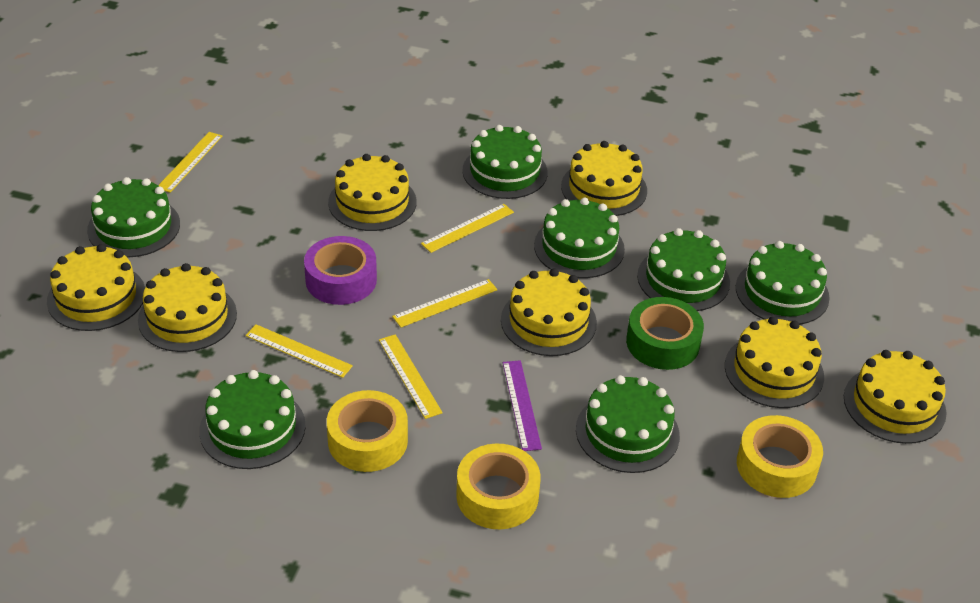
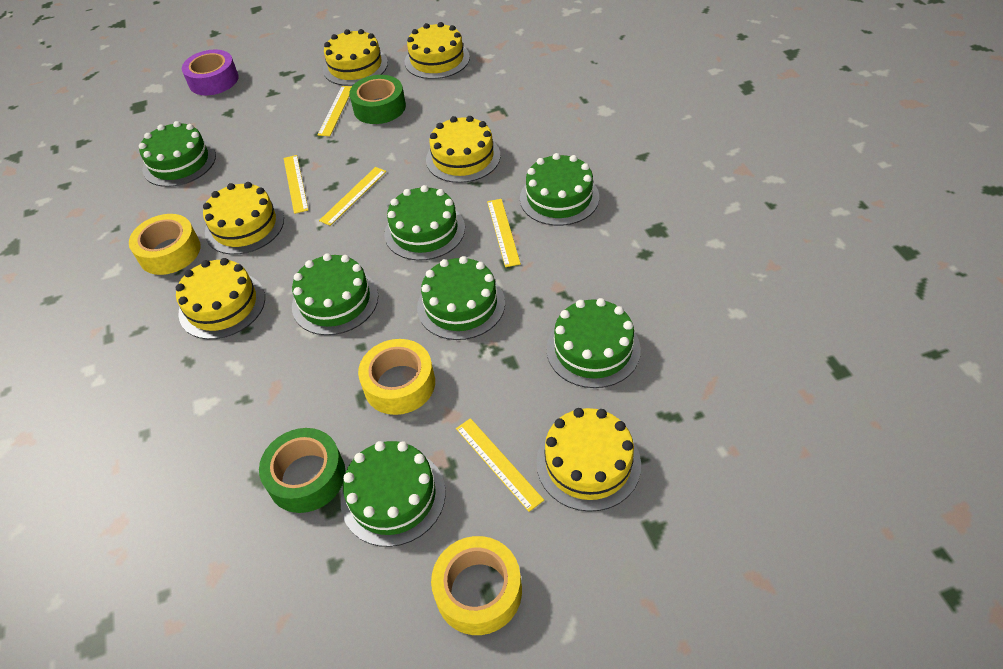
green tape: 1 -> 2
purple ruler: 1 -> 0
yellow cake: 7 -> 6

